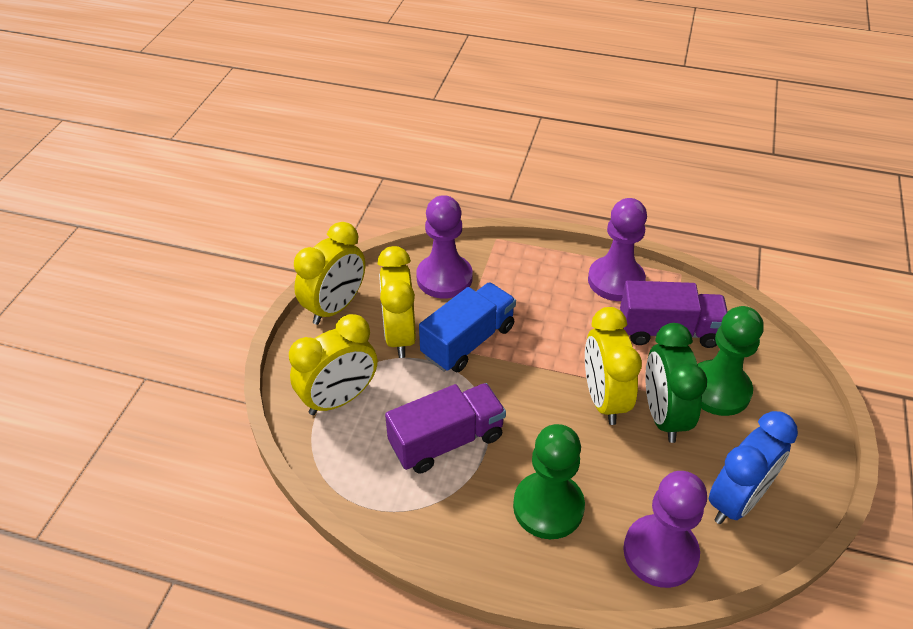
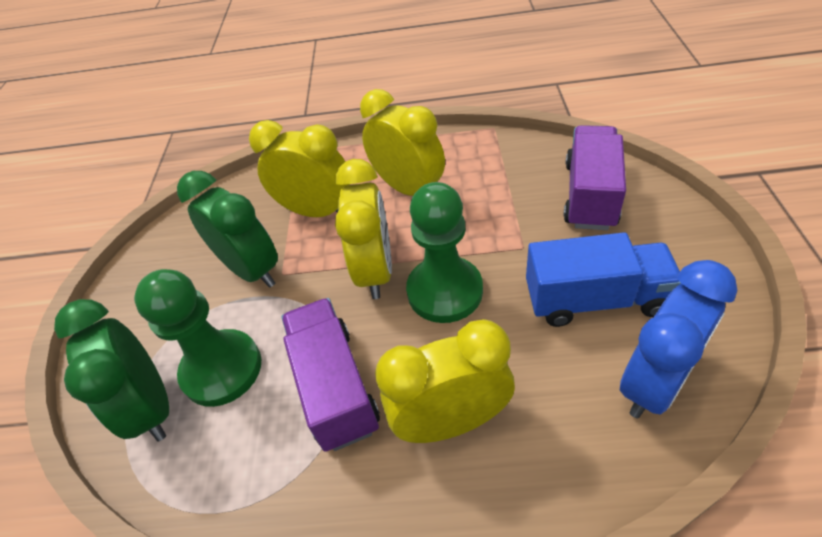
green clock: 1 -> 2
purple pawn: 3 -> 0

